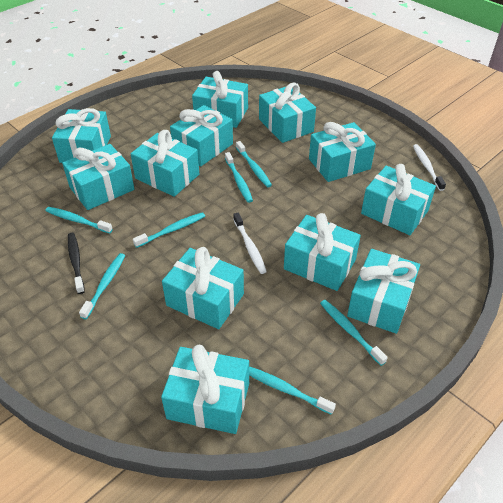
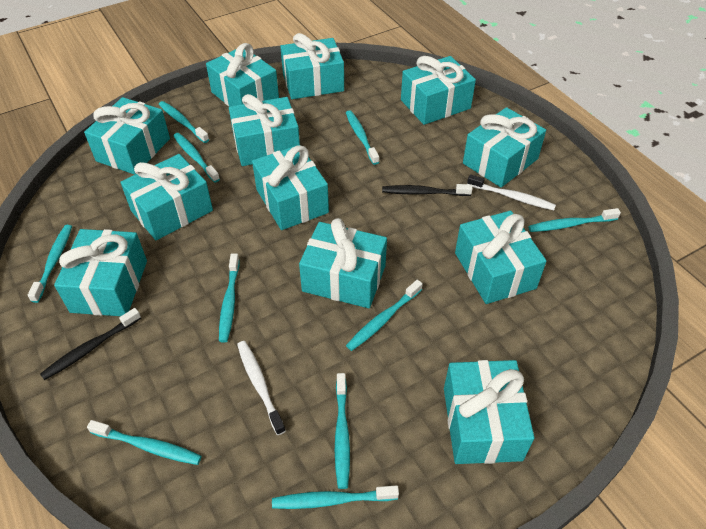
black toothbrush: 1 -> 2
turquoise toothbrush: 7 -> 10

